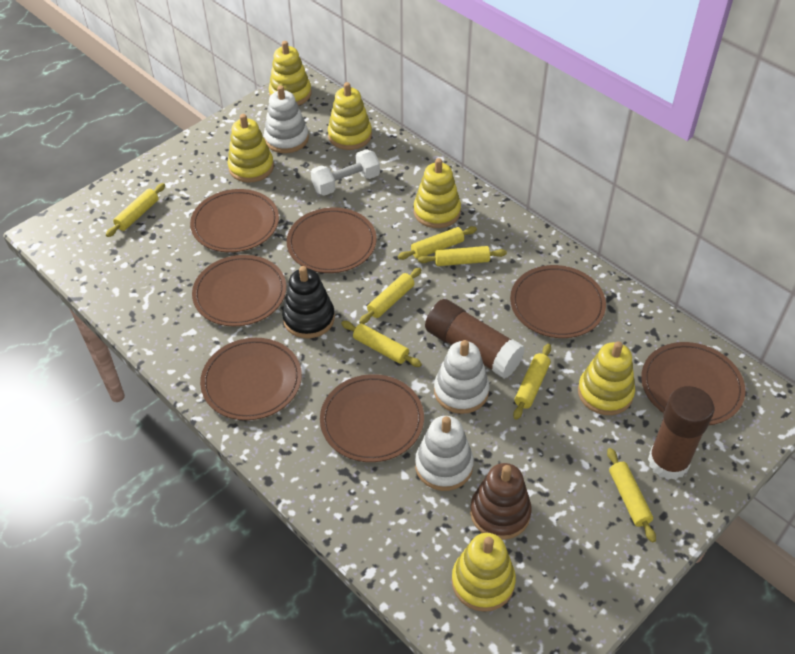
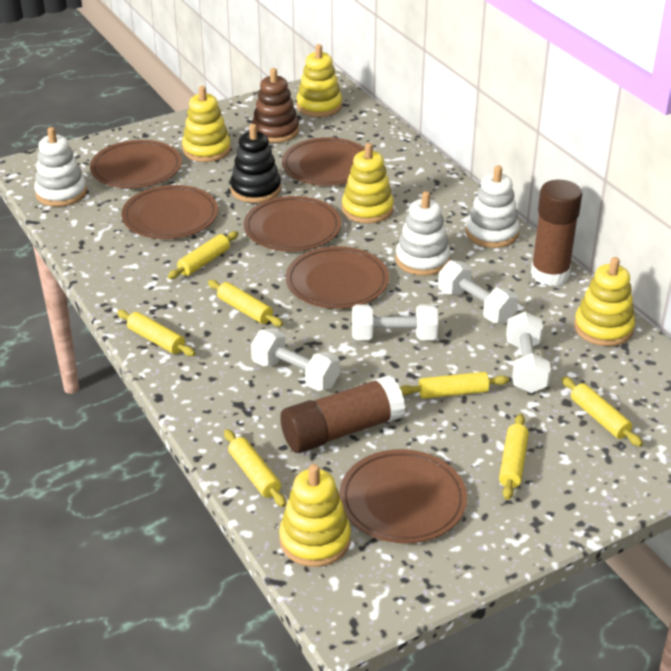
brown plate: 7 -> 6
white dumbbell: 1 -> 4
yellow stacking toy: 6 -> 5

